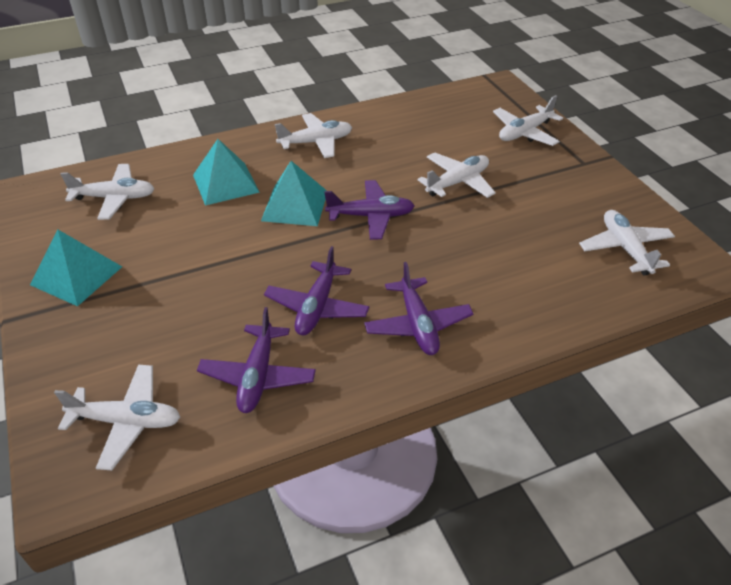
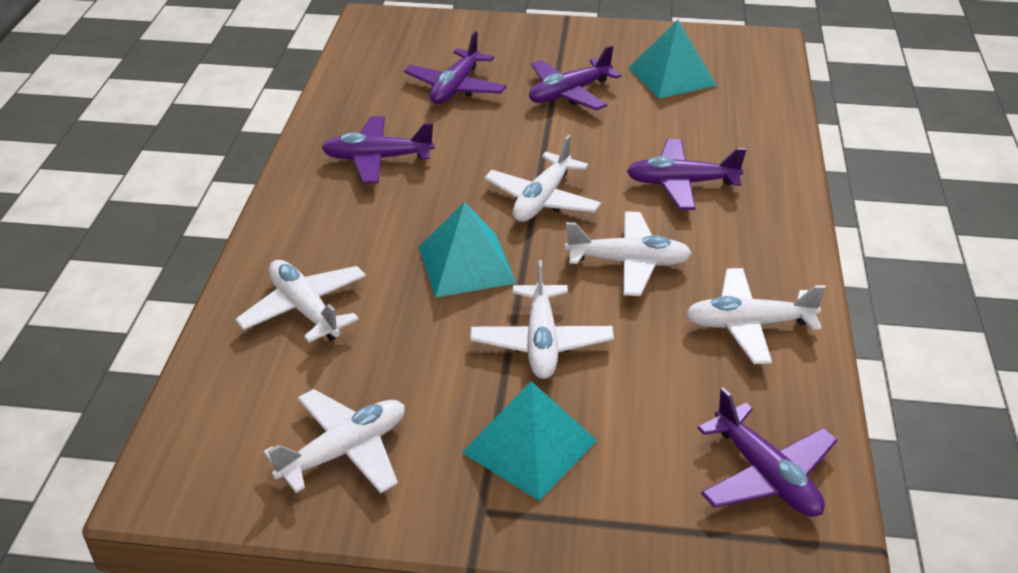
purple plane: 4 -> 5

